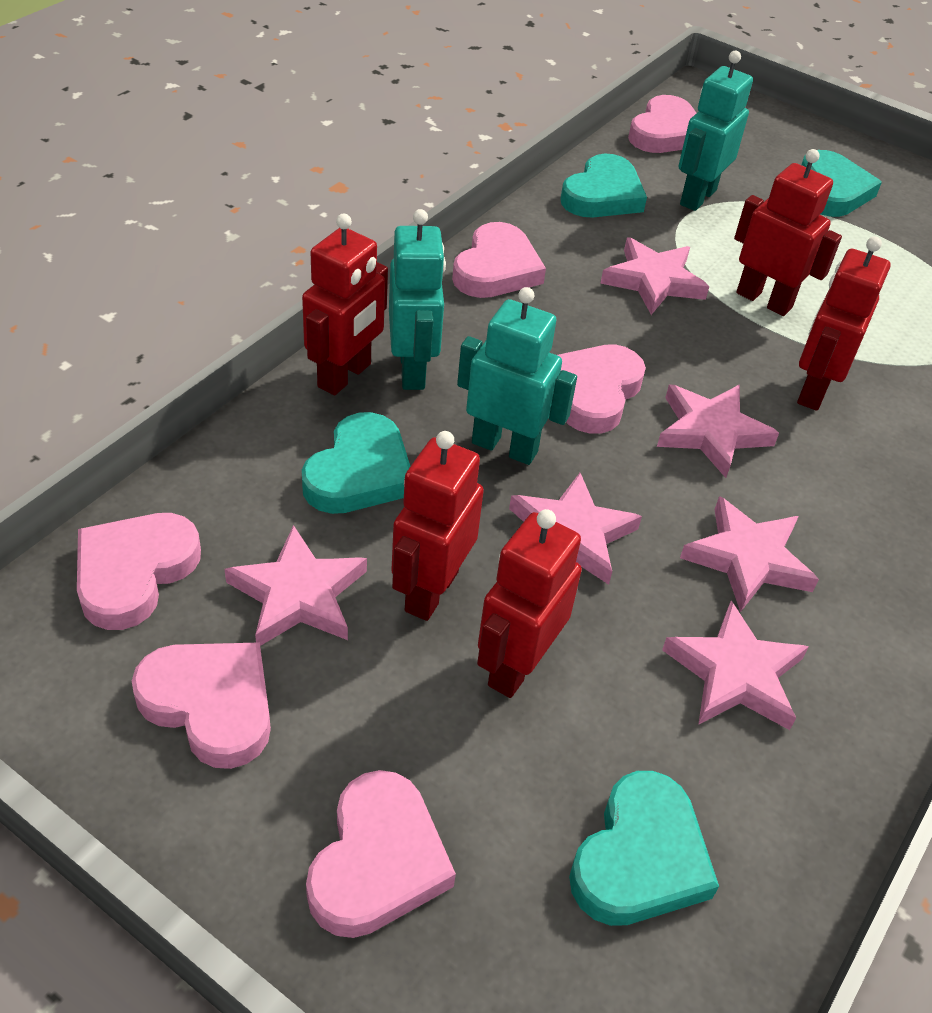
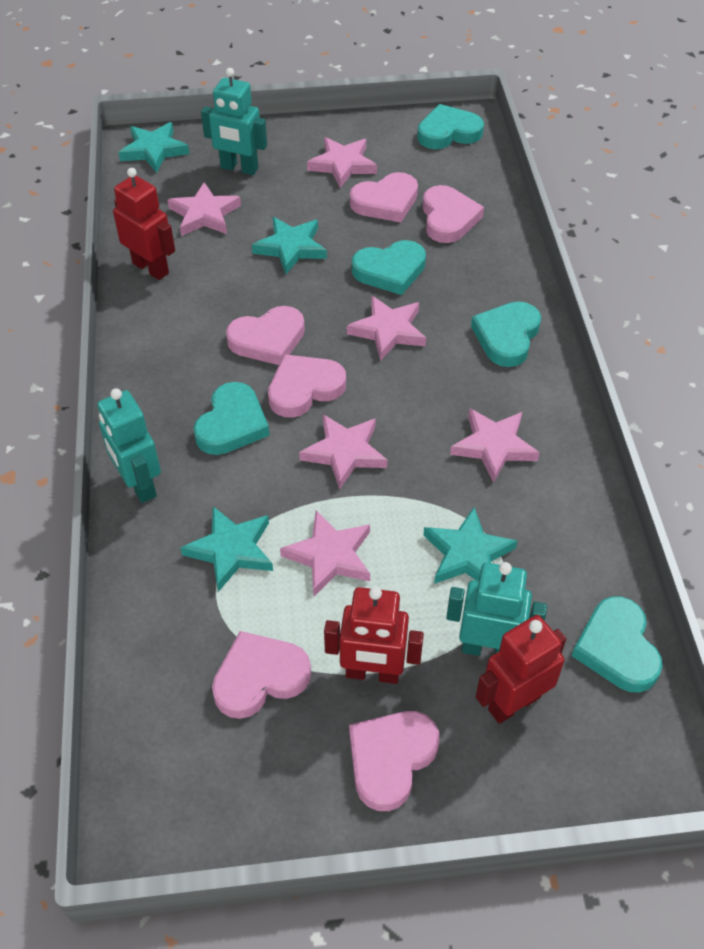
red robot: 5 -> 3
turquoise heart: 4 -> 5
turquoise star: 0 -> 4

